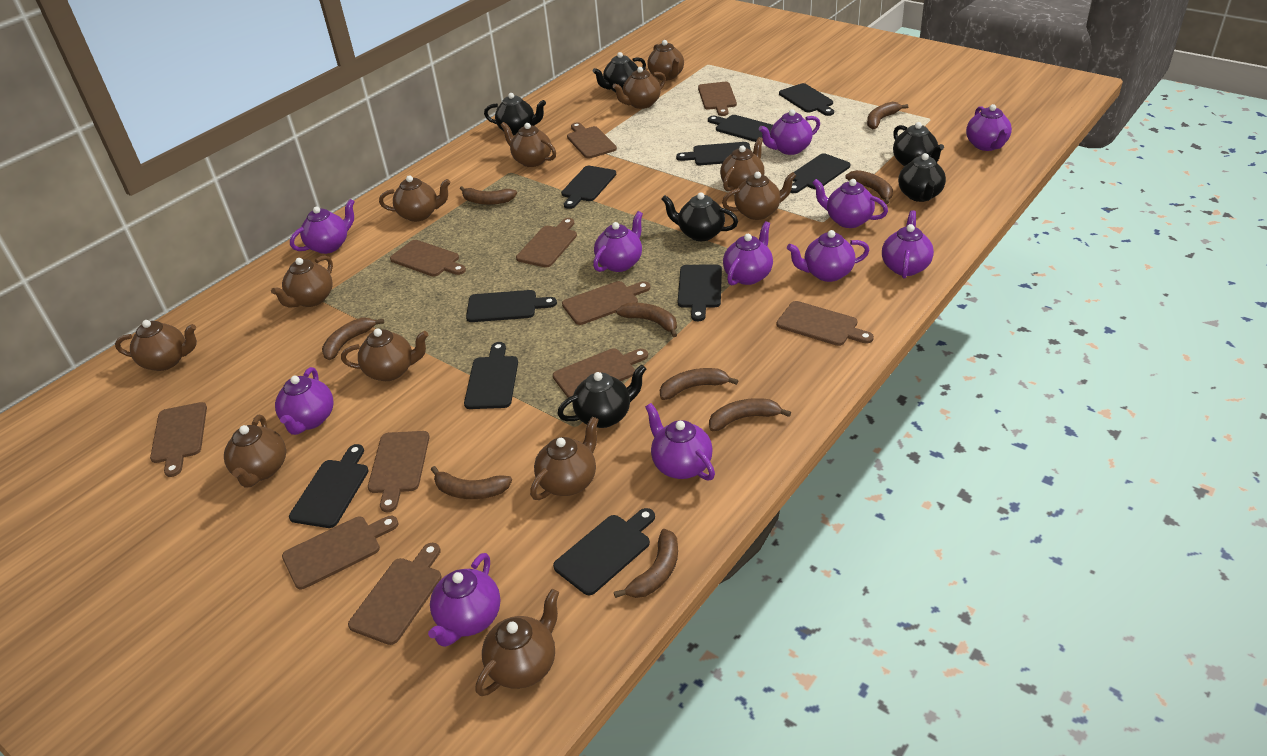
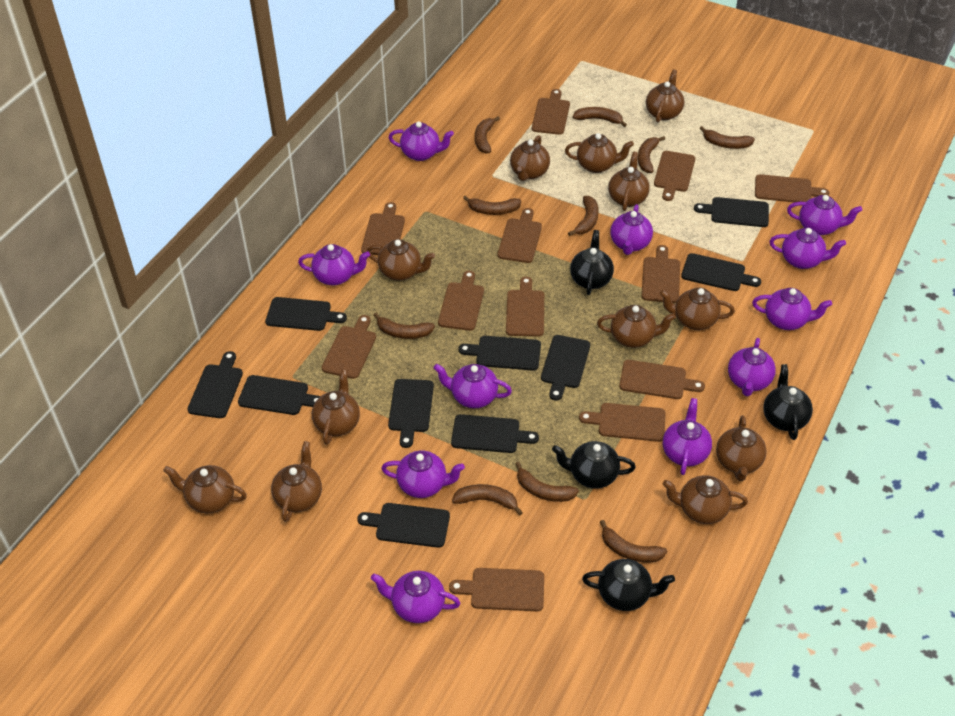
black teapot: 6 -> 4
brown banana: 9 -> 10
brown cutting board: 11 -> 12

